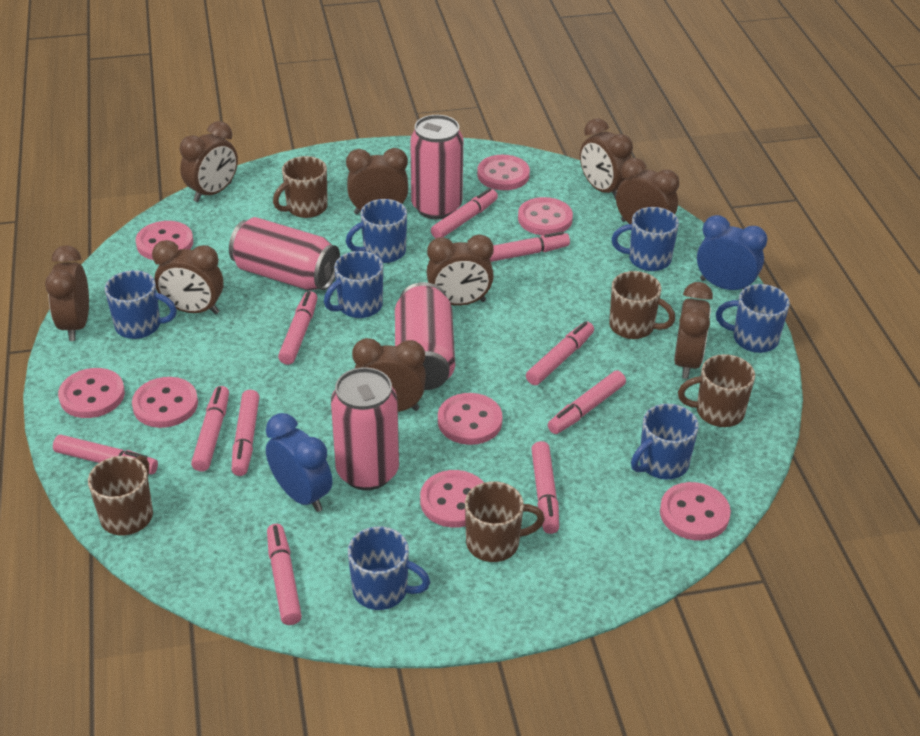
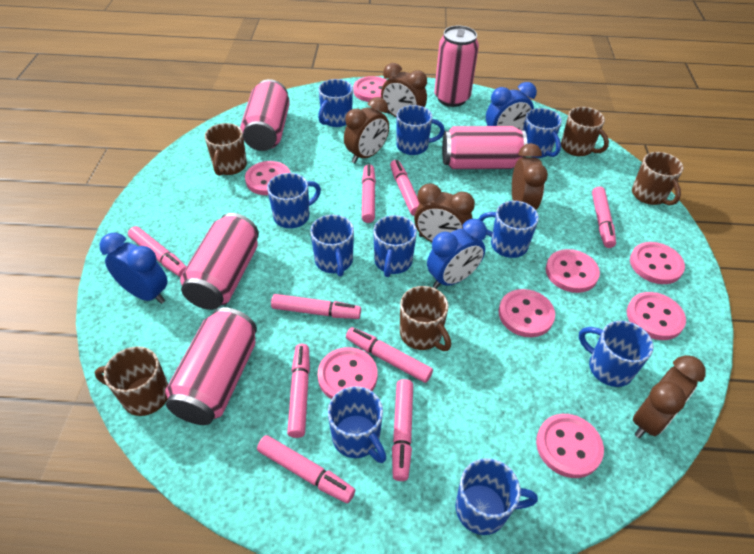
blue clock: 2 -> 3
blue mug: 7 -> 10
brown clock: 9 -> 5
pink can: 4 -> 5
pink marker: 10 -> 9

